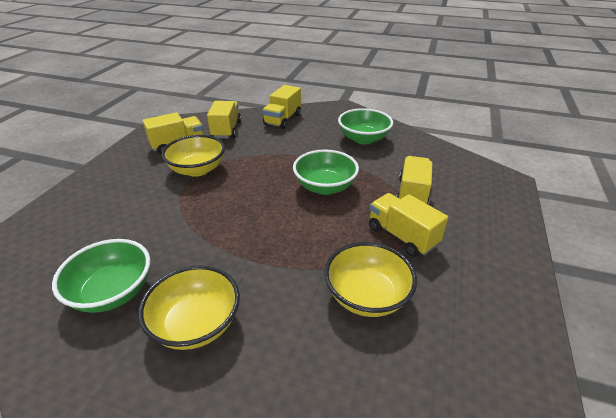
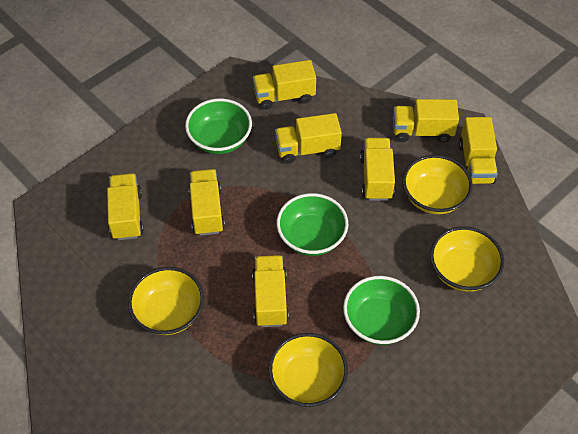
yellow bowl: 3 -> 4
yellow truck: 5 -> 8

